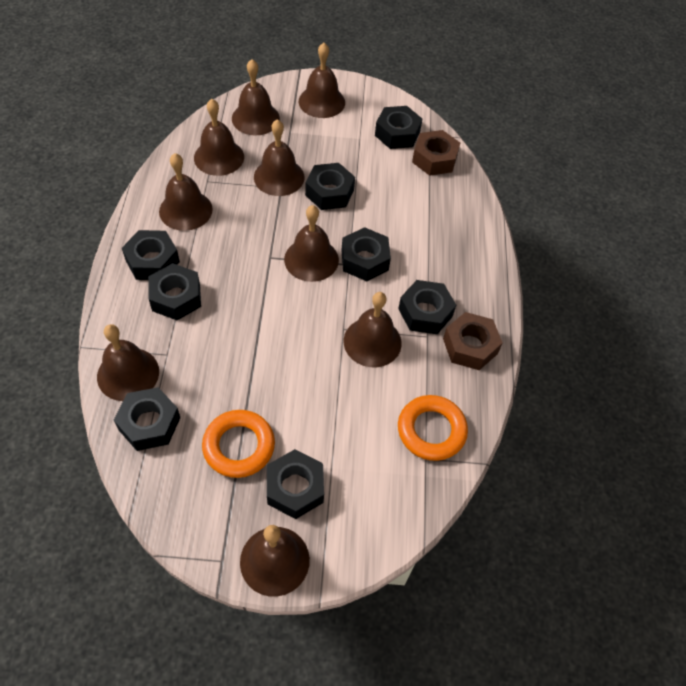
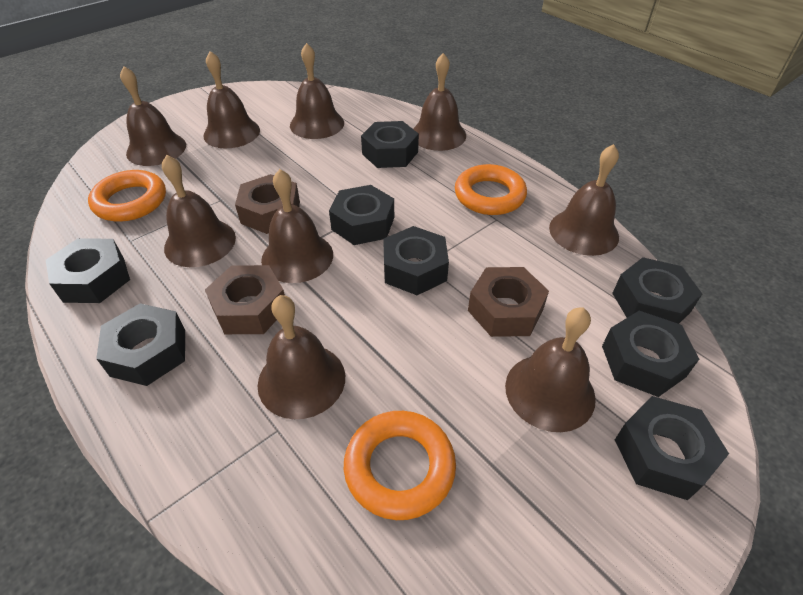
brown nut: 2 -> 3
orange ring: 2 -> 3

